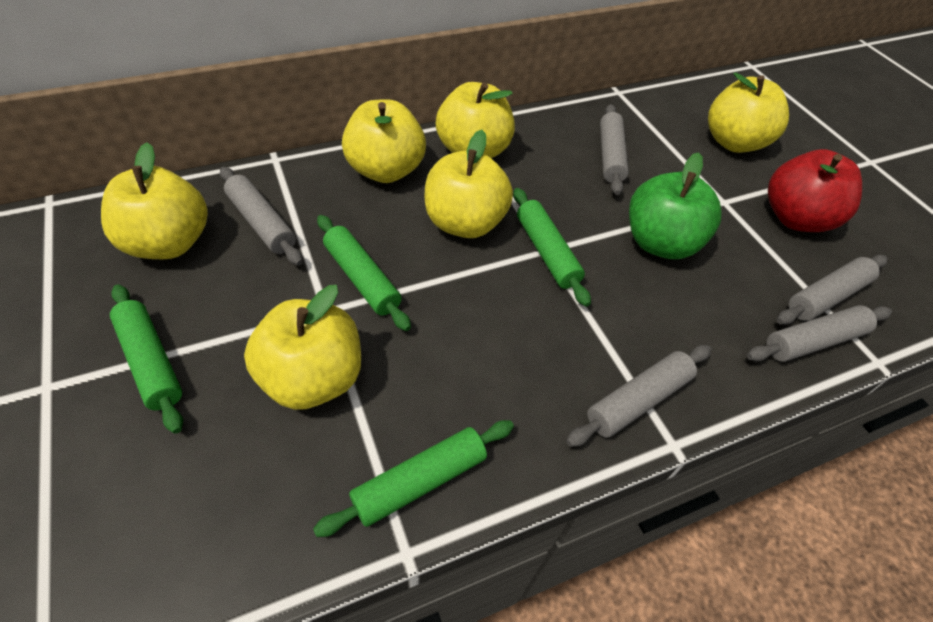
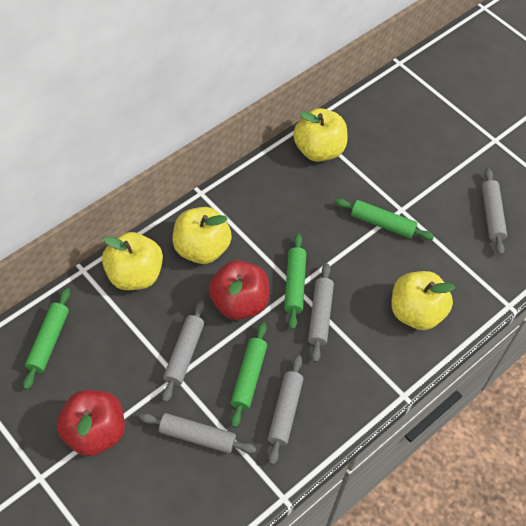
green apple: 1 -> 0
red apple: 1 -> 2
yellow apple: 6 -> 4

